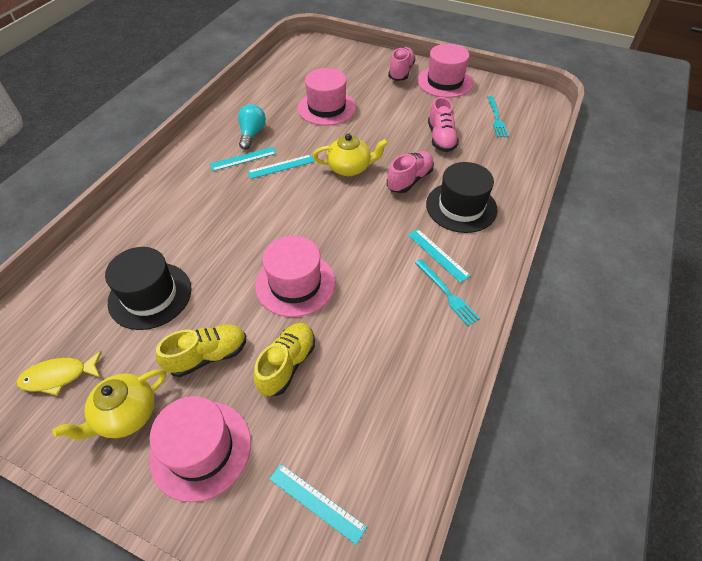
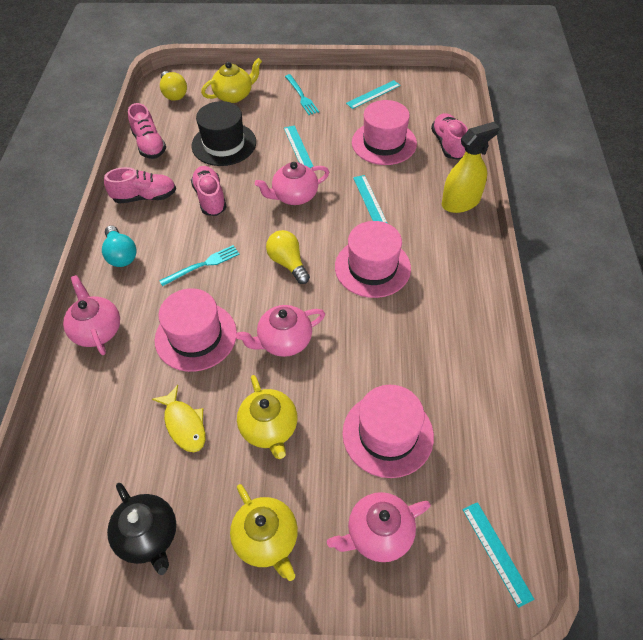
black hat: 2 -> 1
black teapot: 0 -> 1
pink shoe: 3 -> 4
pink teapot: 0 -> 4
yellow light bulb: 0 -> 2
yellow shoe: 2 -> 0
yellow spray bottle: 0 -> 1
yellow teapot: 2 -> 3

